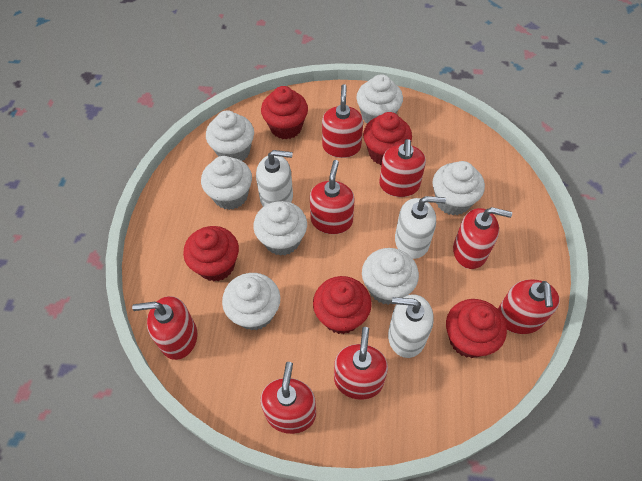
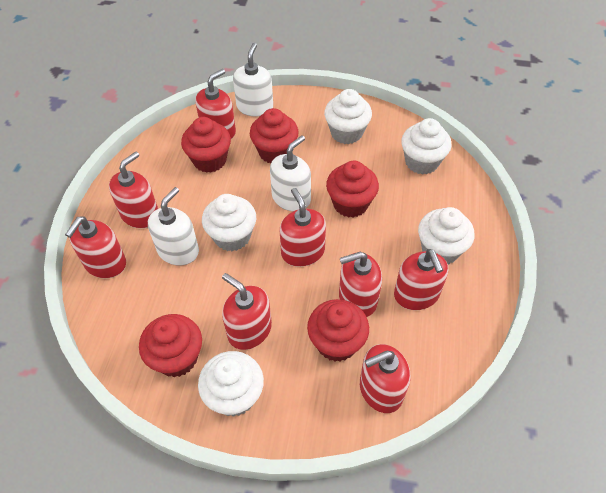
white cupcake: 7 -> 5

